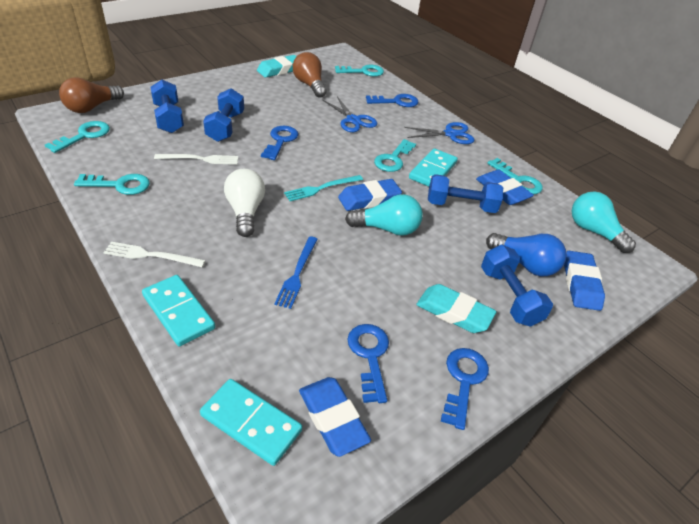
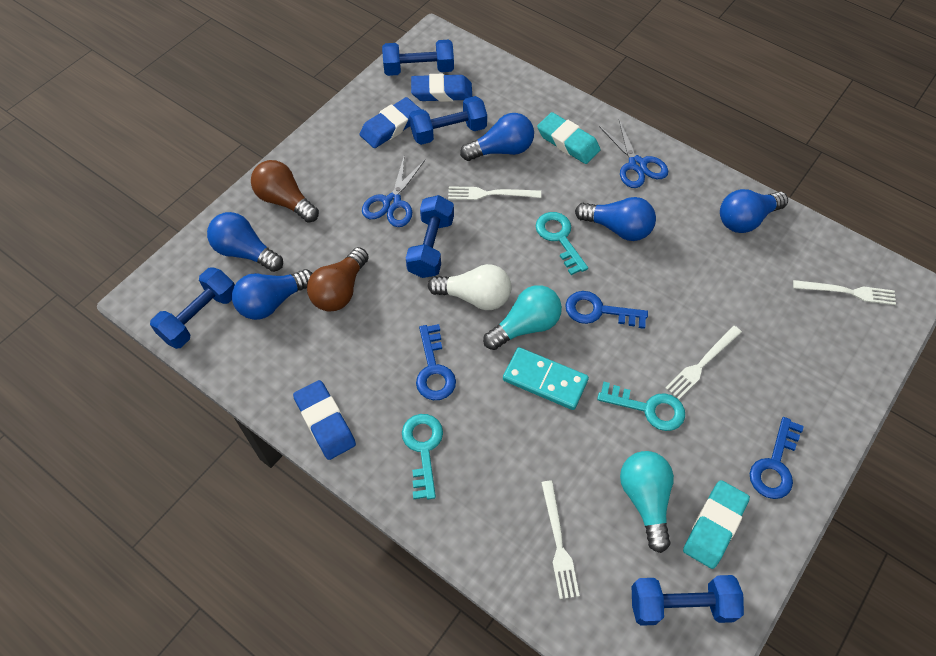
blue dumbbell: 4 -> 5
blue eraser: 4 -> 3
blue fork: 1 -> 0
blue key: 4 -> 3
blue light bulb: 1 -> 5
turquoise domino: 3 -> 1
turquoise fork: 1 -> 0
turquoise key: 5 -> 3
white fork: 2 -> 4

